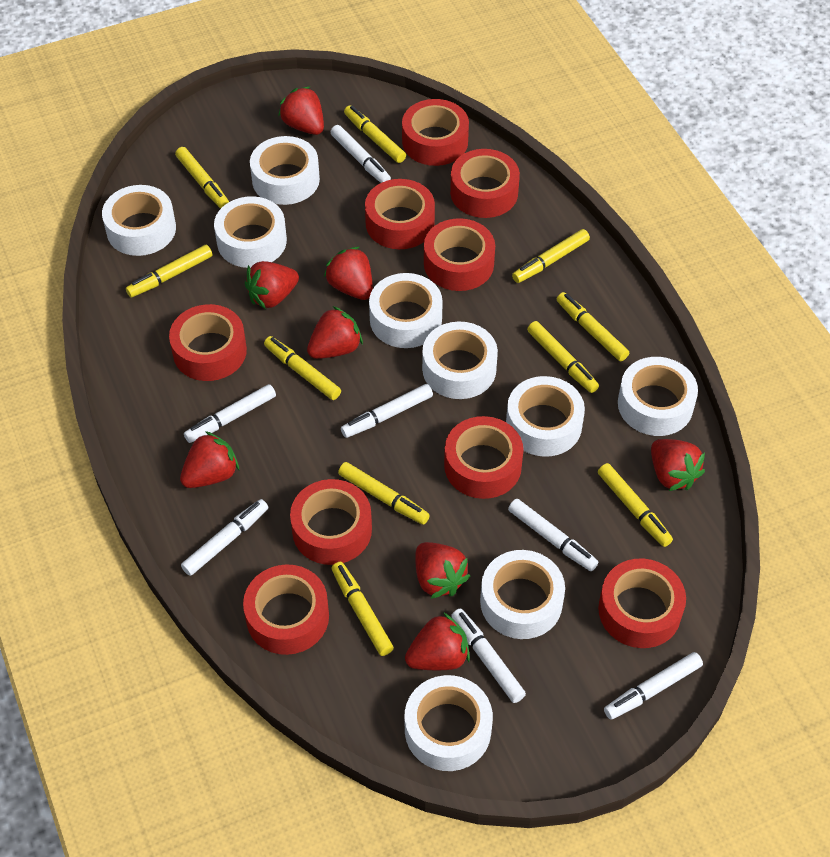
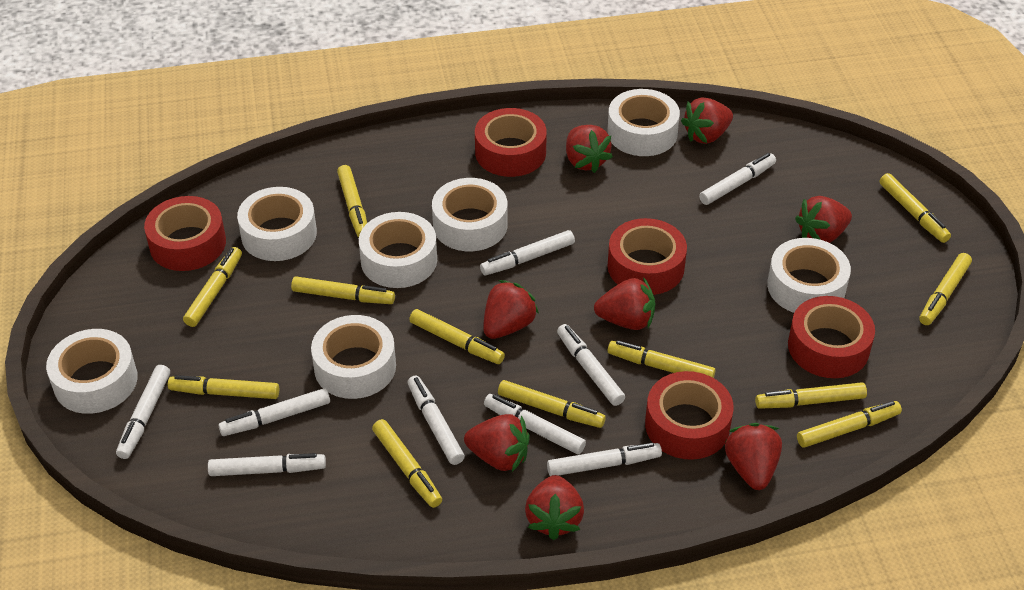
red tape: 9 -> 5
white marker: 7 -> 9
white tape: 9 -> 7
yellow marker: 10 -> 12

